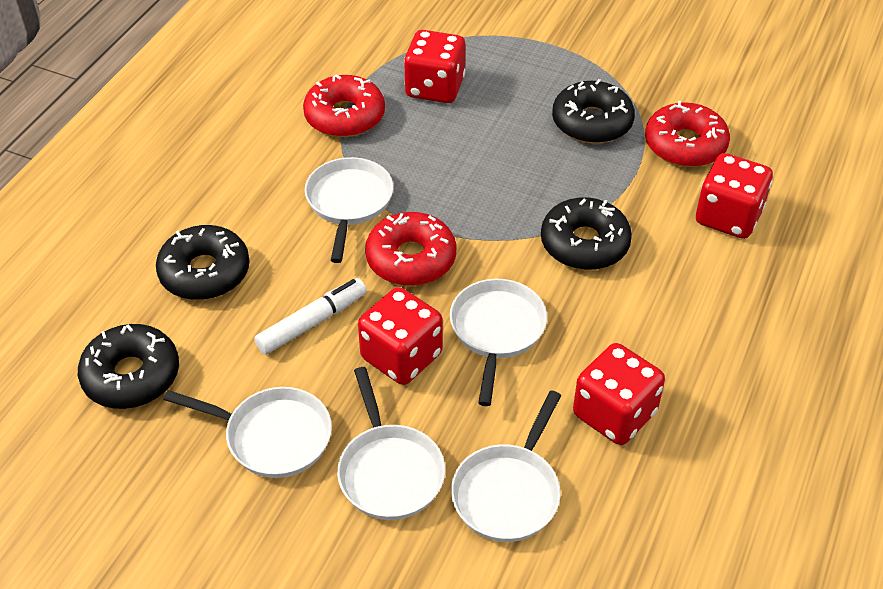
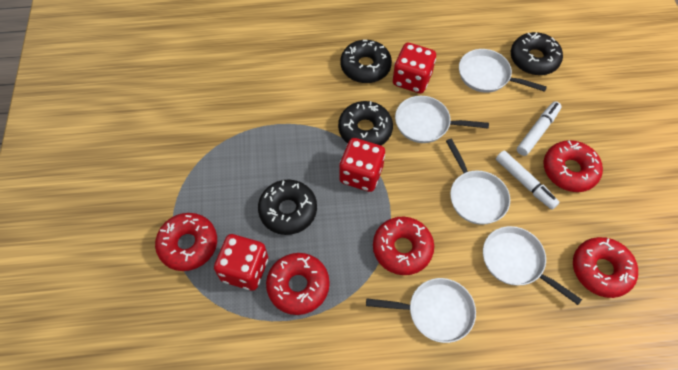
red dice: 4 -> 3
red donut: 3 -> 5
white marker: 1 -> 2

